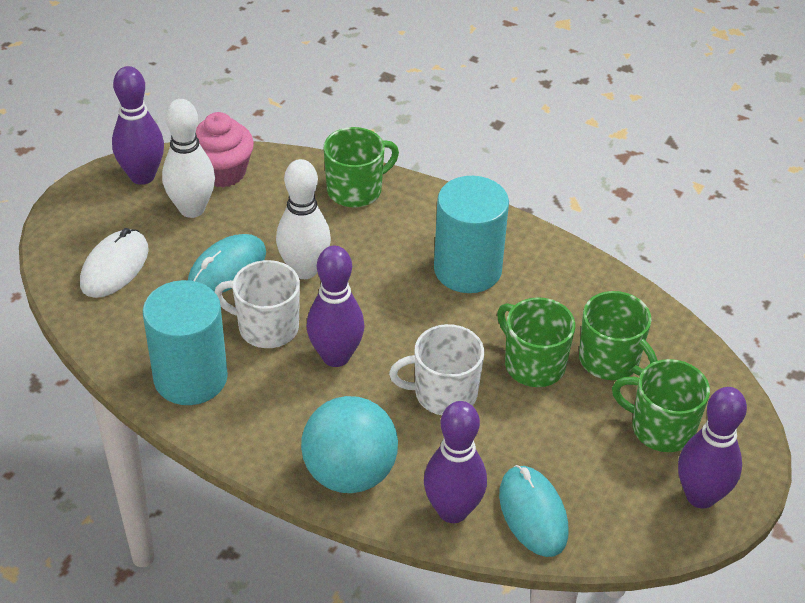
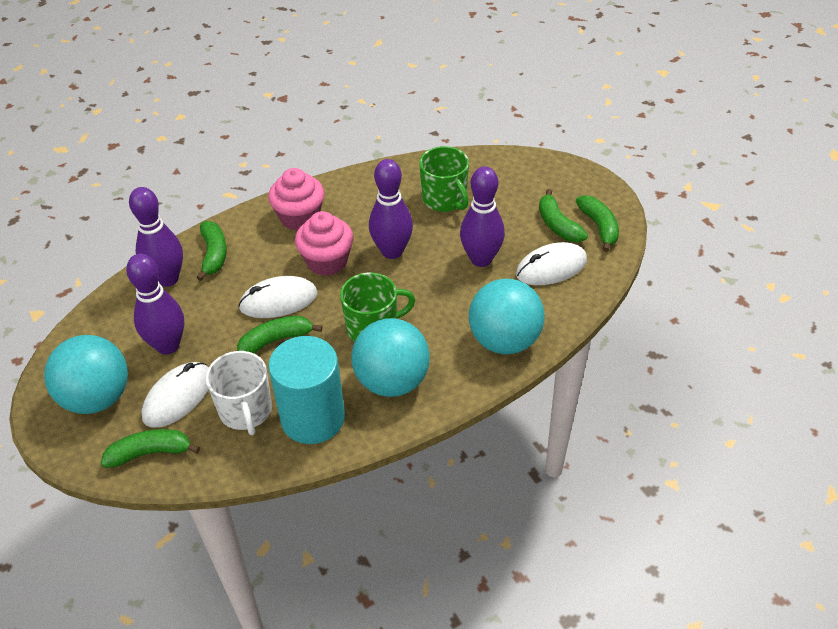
green banana: 0 -> 5
green mug: 4 -> 2
pink cupcake: 1 -> 2
turquoise ball: 1 -> 3
turquoise cylinder: 2 -> 1
turquoise mouse: 2 -> 0
white bowling pin: 2 -> 0
white mouse: 1 -> 3
white mug: 2 -> 1

